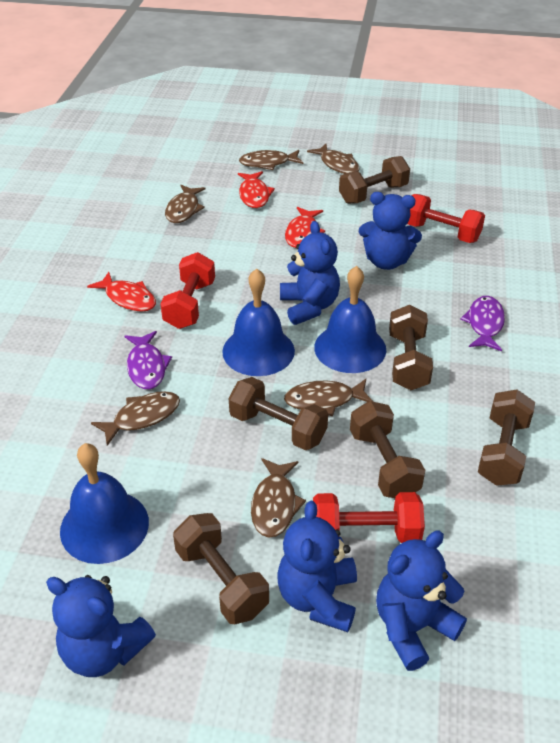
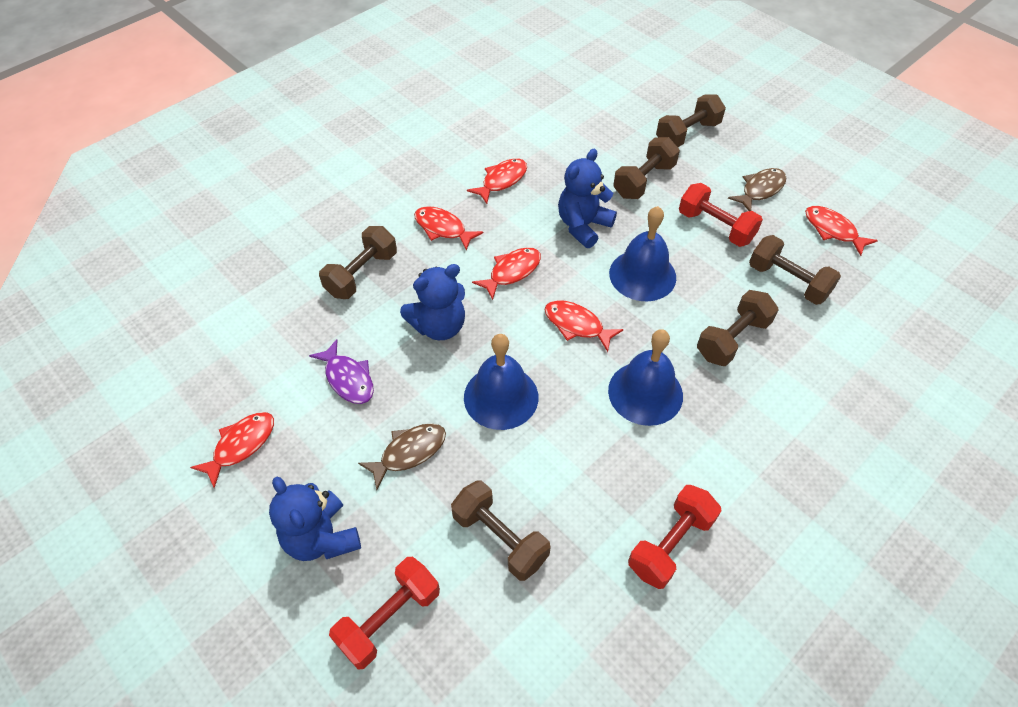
blue teddy bear: 5 -> 3
brown fish: 6 -> 2
purple fish: 2 -> 1
red fish: 3 -> 6

